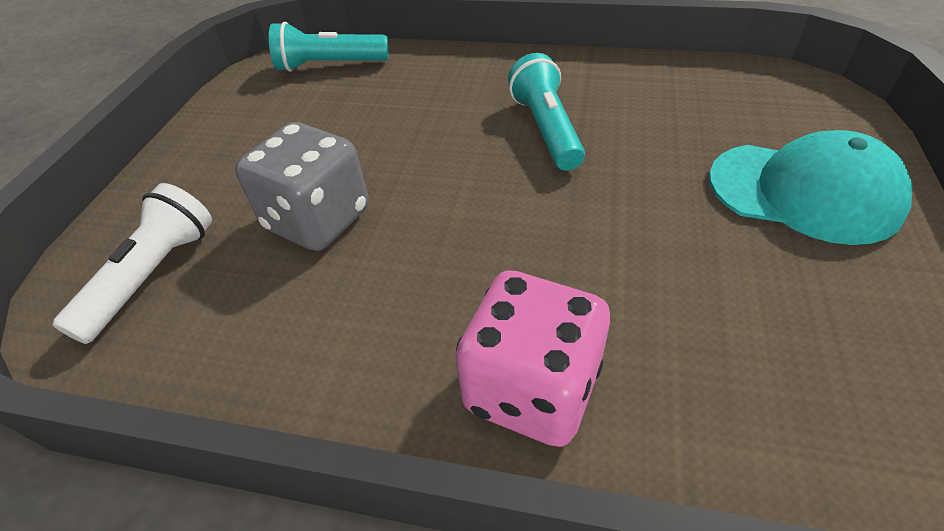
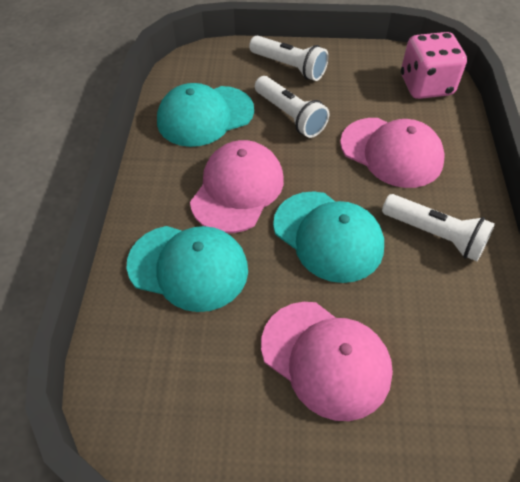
grey dice: 1 -> 0
pink cap: 0 -> 3
turquoise cap: 1 -> 3
turquoise flashlight: 2 -> 0
white flashlight: 1 -> 3

